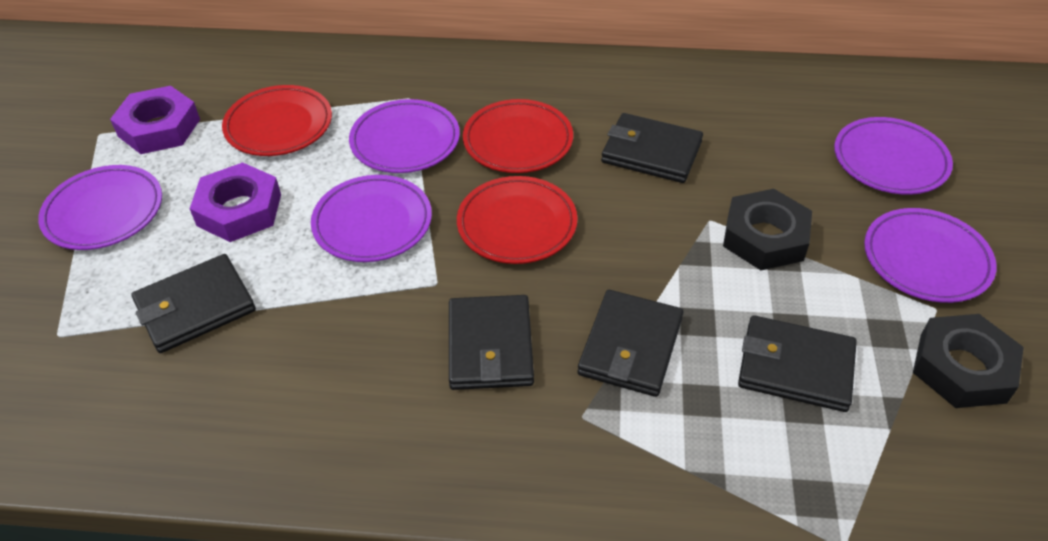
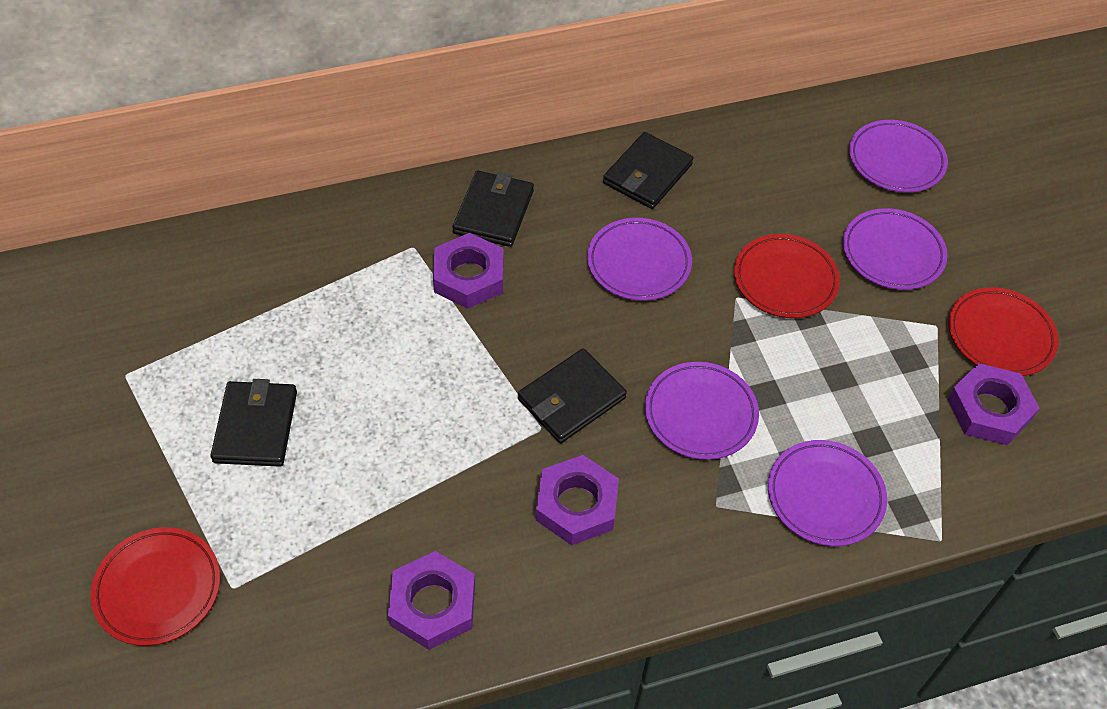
black nut: 2 -> 0
black wallet: 5 -> 4
purple nut: 2 -> 4

